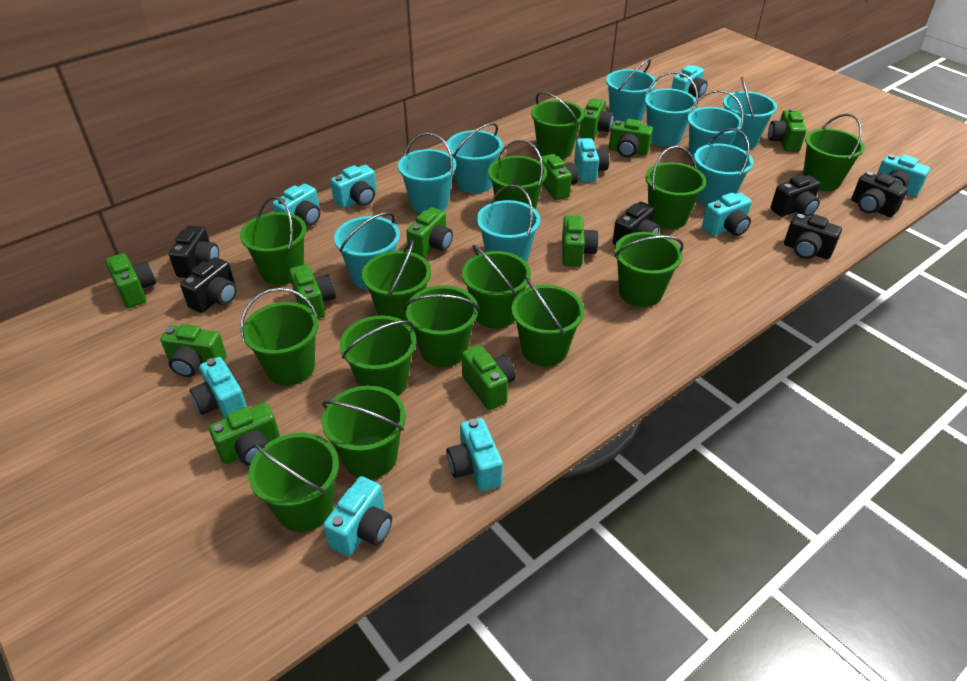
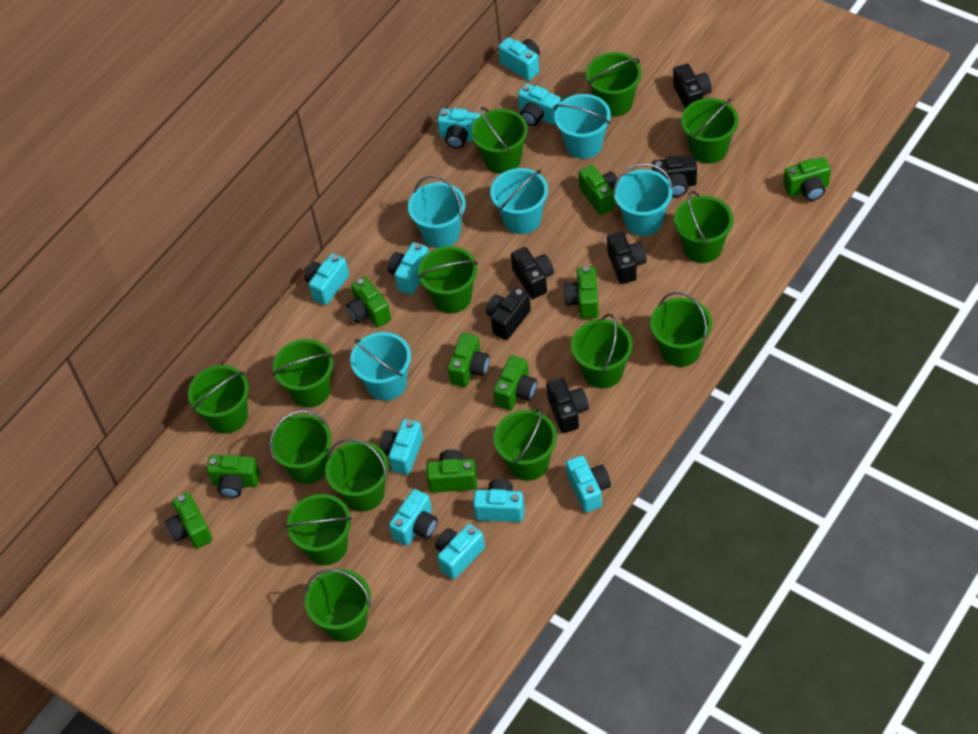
green camera: 11 -> 9
turquoise bucket: 9 -> 5
turquoise camera: 9 -> 10

